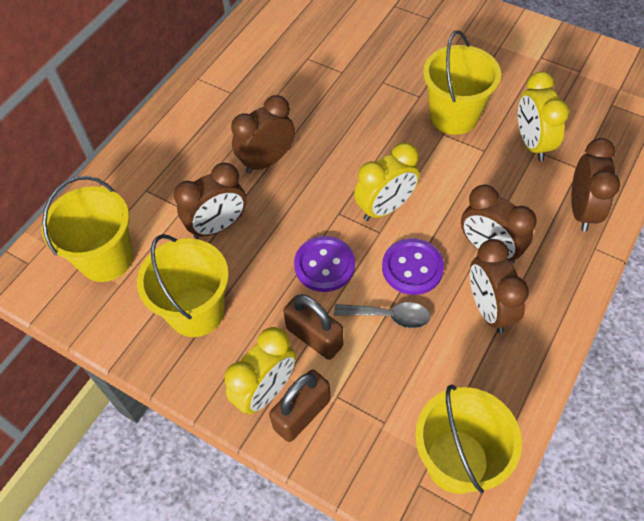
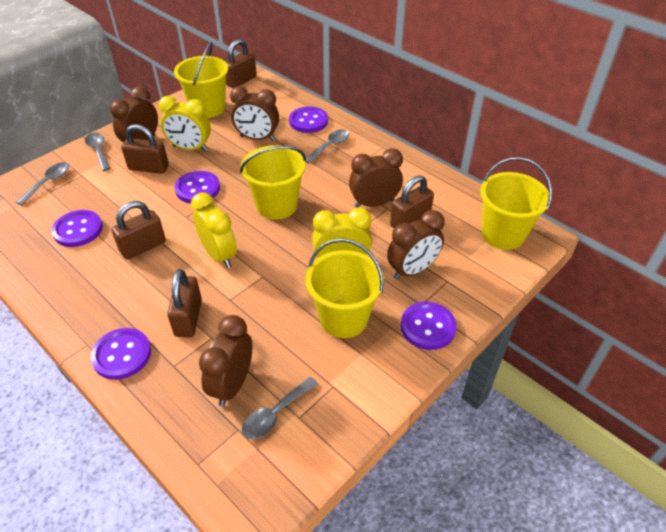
brown padlock: 2 -> 5
grey spoon: 1 -> 4
purple button: 2 -> 5

